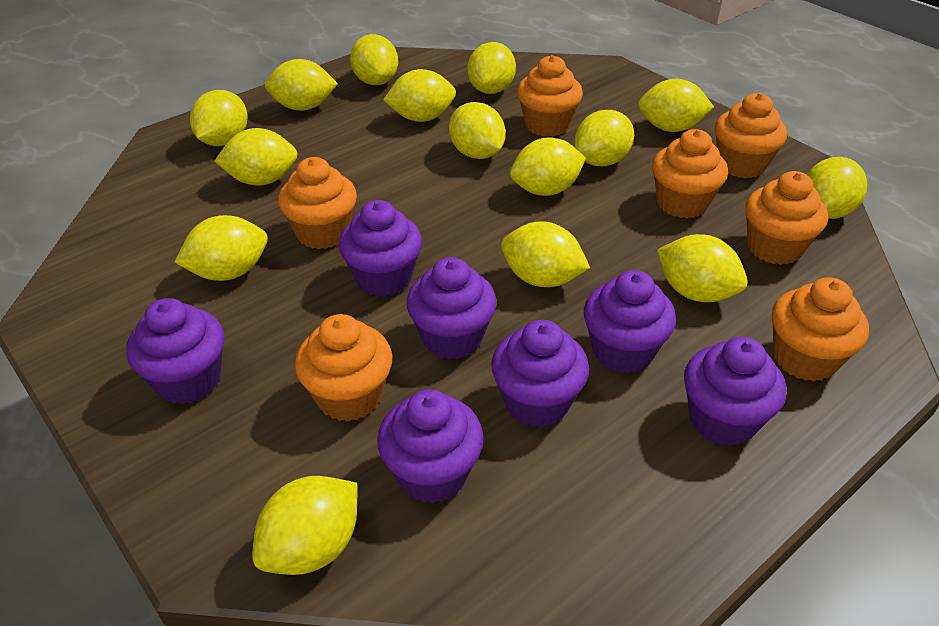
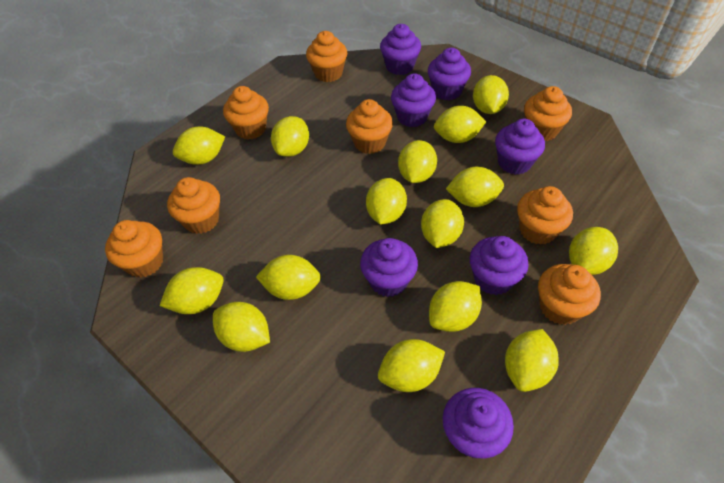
orange cupcake: 7 -> 8

